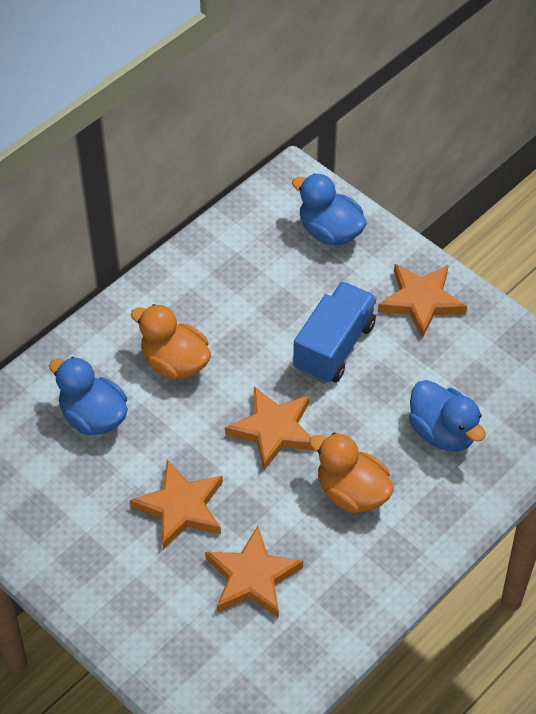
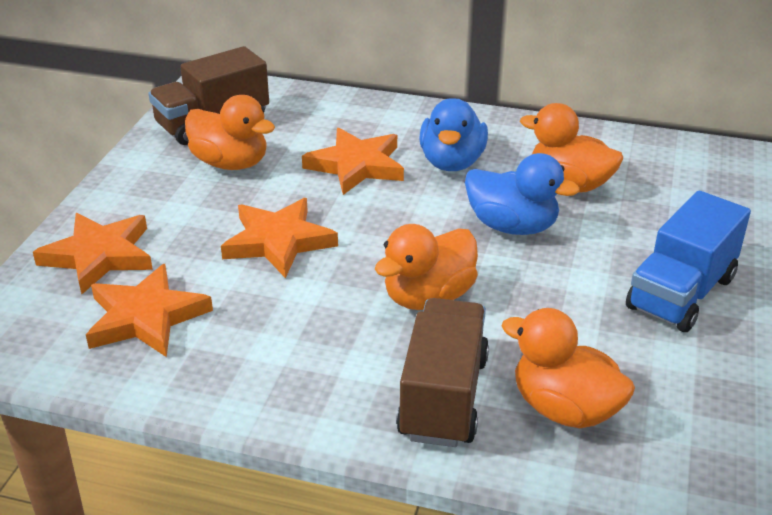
blue duck: 3 -> 2
brown truck: 0 -> 2
orange duck: 2 -> 4

